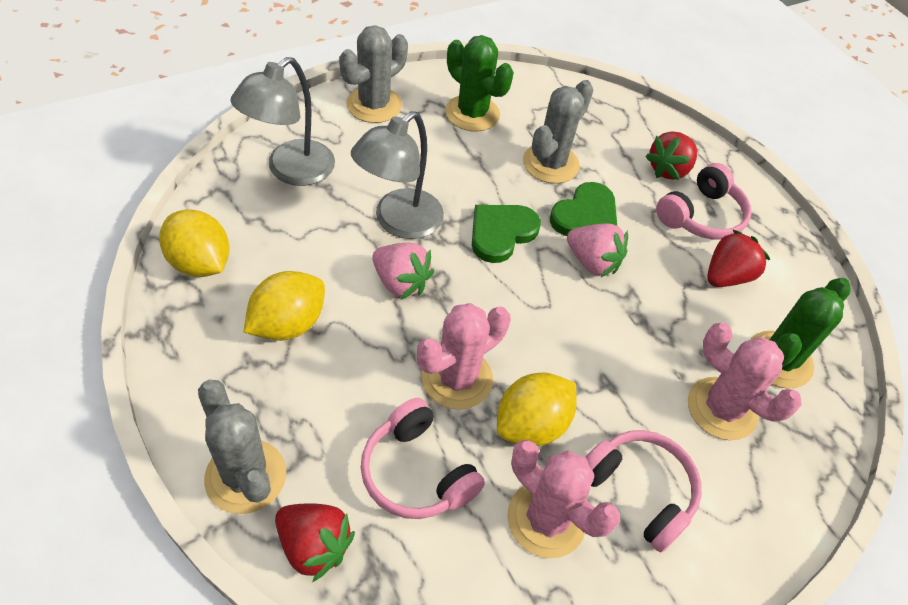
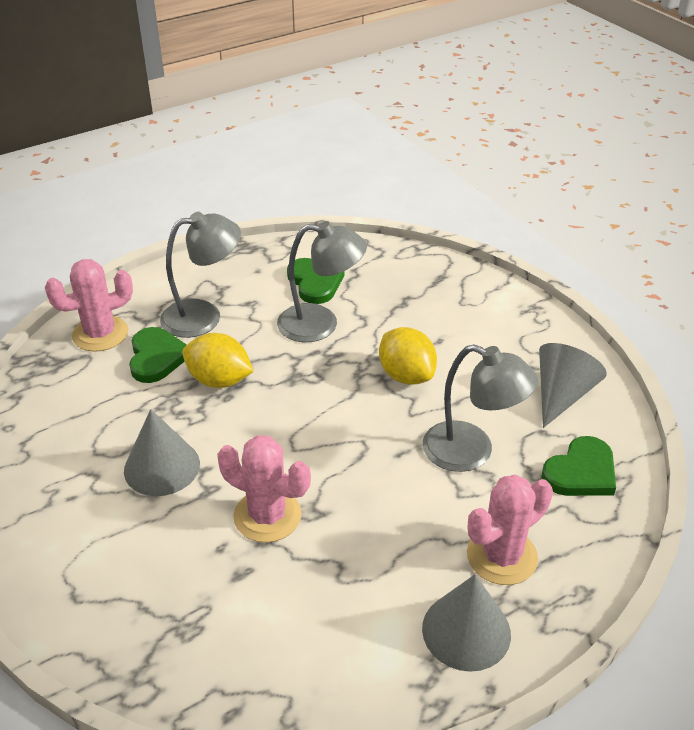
green cactus: 2 -> 0
green heart: 2 -> 3
grey cactus: 3 -> 0
grey cone: 0 -> 3
grey lamp: 2 -> 3
pink headphones: 3 -> 0
pink strawberry: 2 -> 0
red strawberry: 3 -> 0
yellow lemon: 3 -> 2

